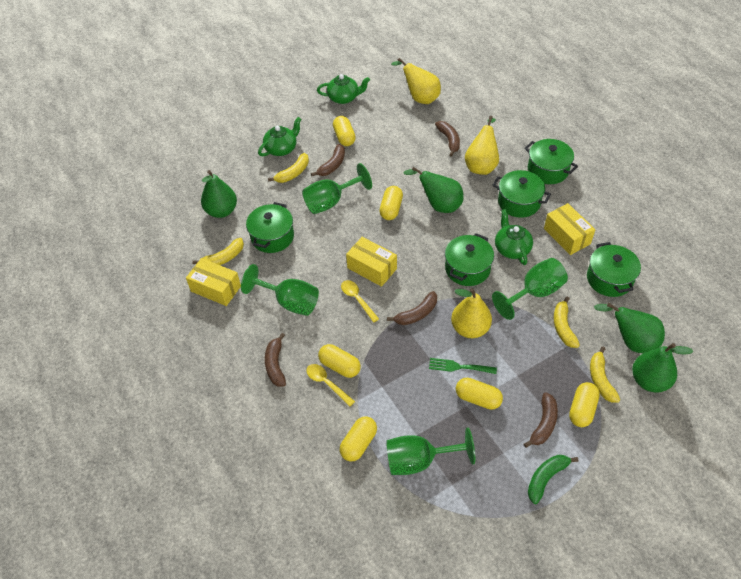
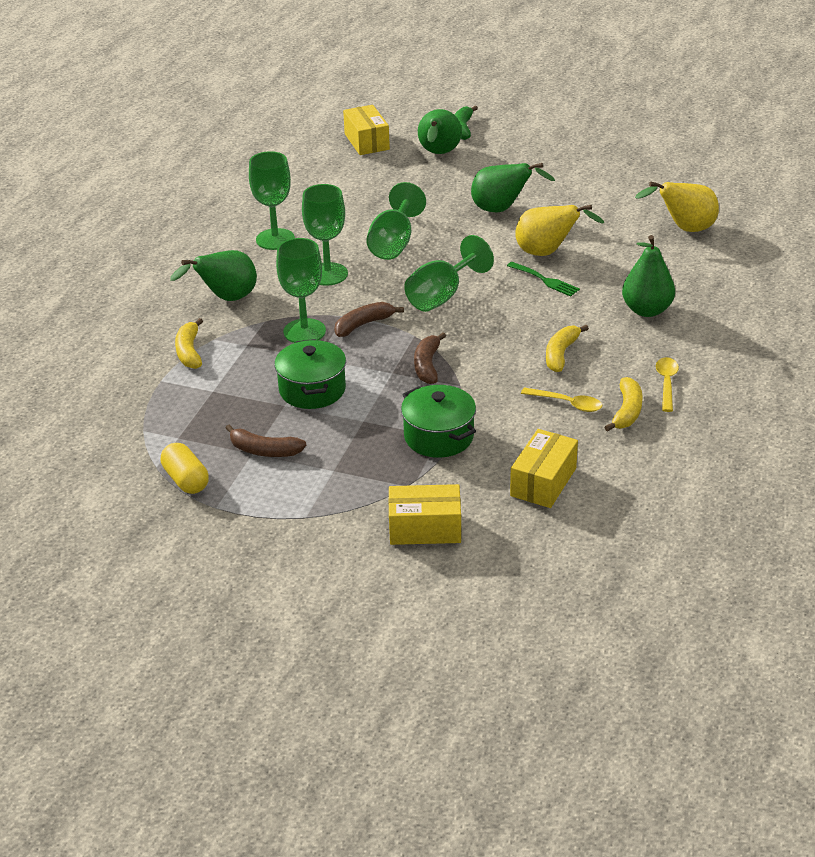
brown banana: 5 -> 3
green goblet: 4 -> 5
green pot: 5 -> 2
green teapot: 3 -> 0
yellow banana: 4 -> 3
yellow capsule: 6 -> 1
yellow pear: 3 -> 2

